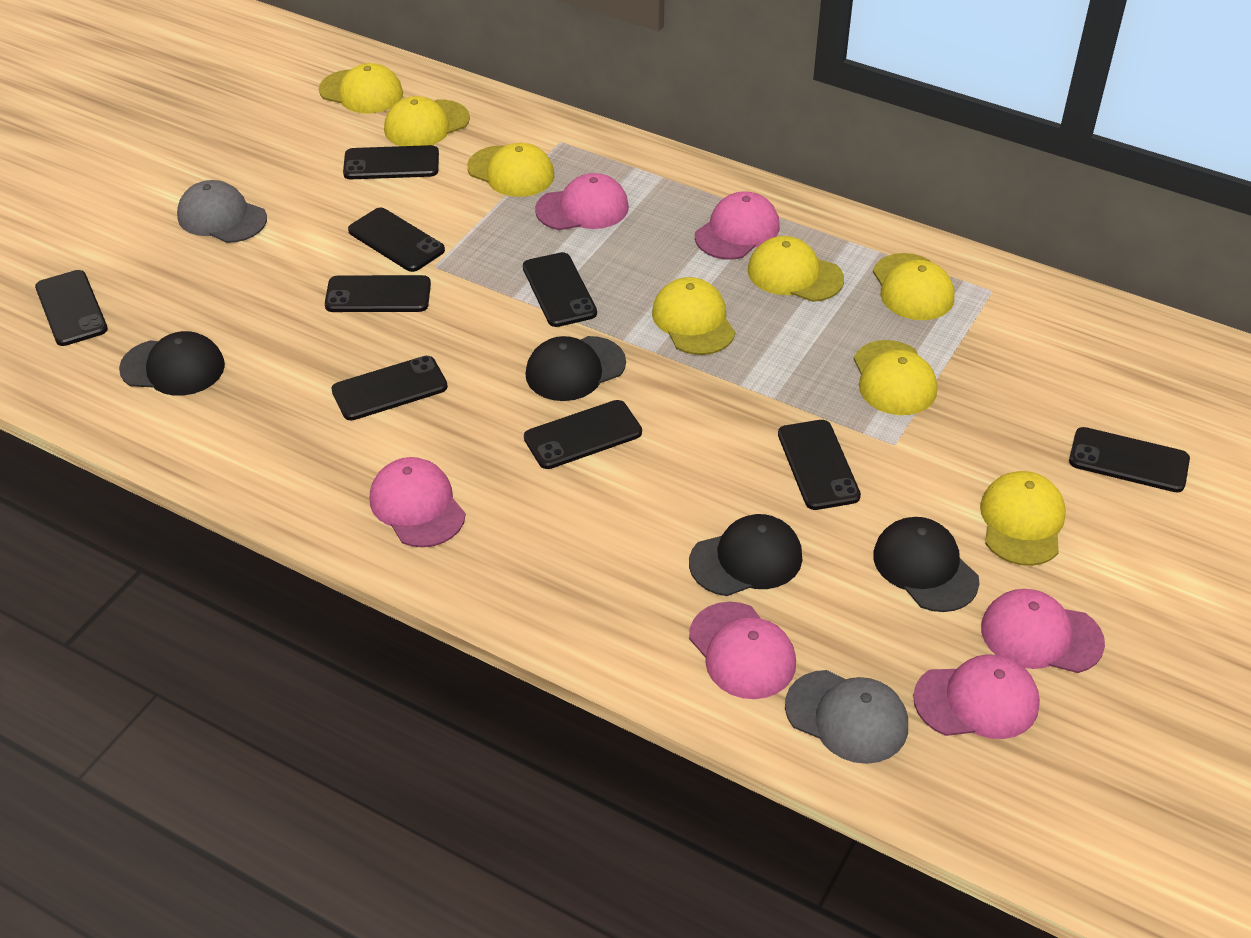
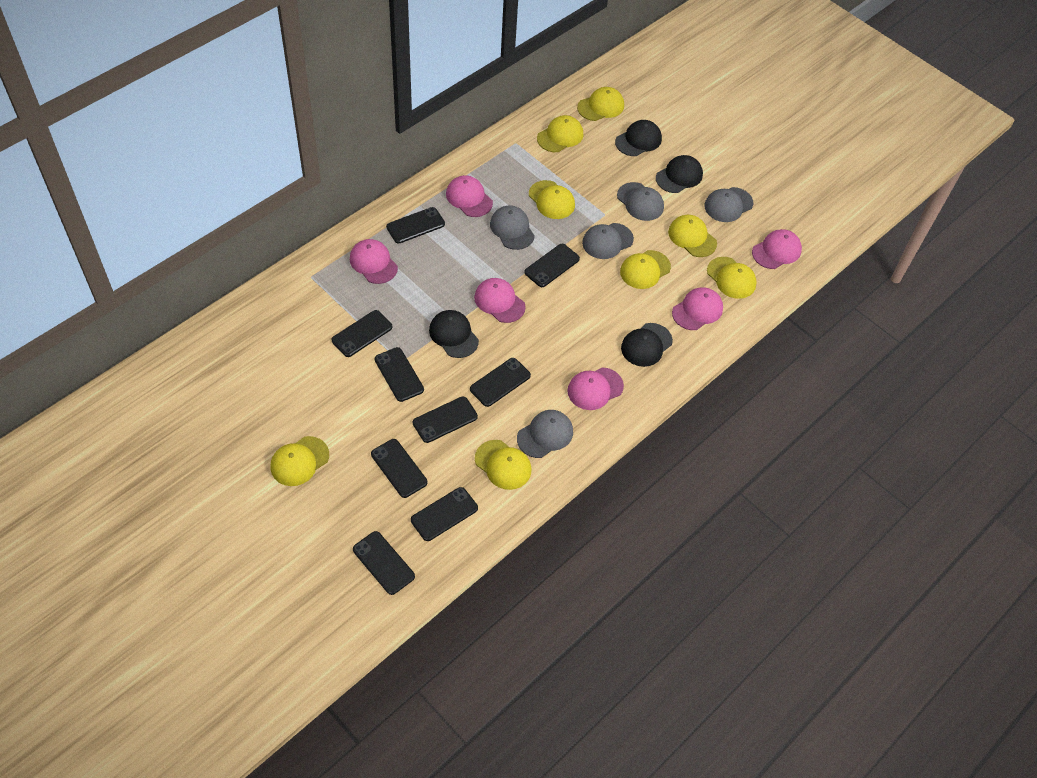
grey cap: 2 -> 5

